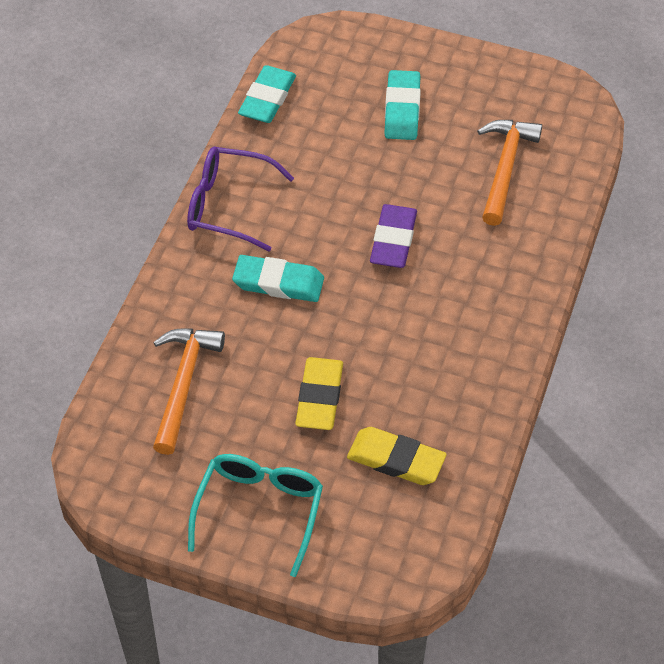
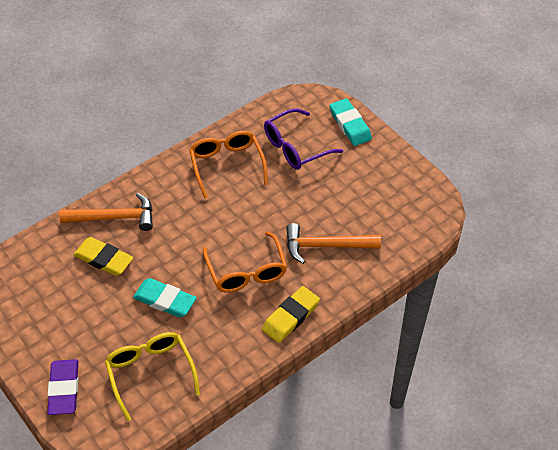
orange glasses: 0 -> 2
turquoise eraser: 3 -> 2
turquoise glasses: 1 -> 0
yellow glasses: 0 -> 1

